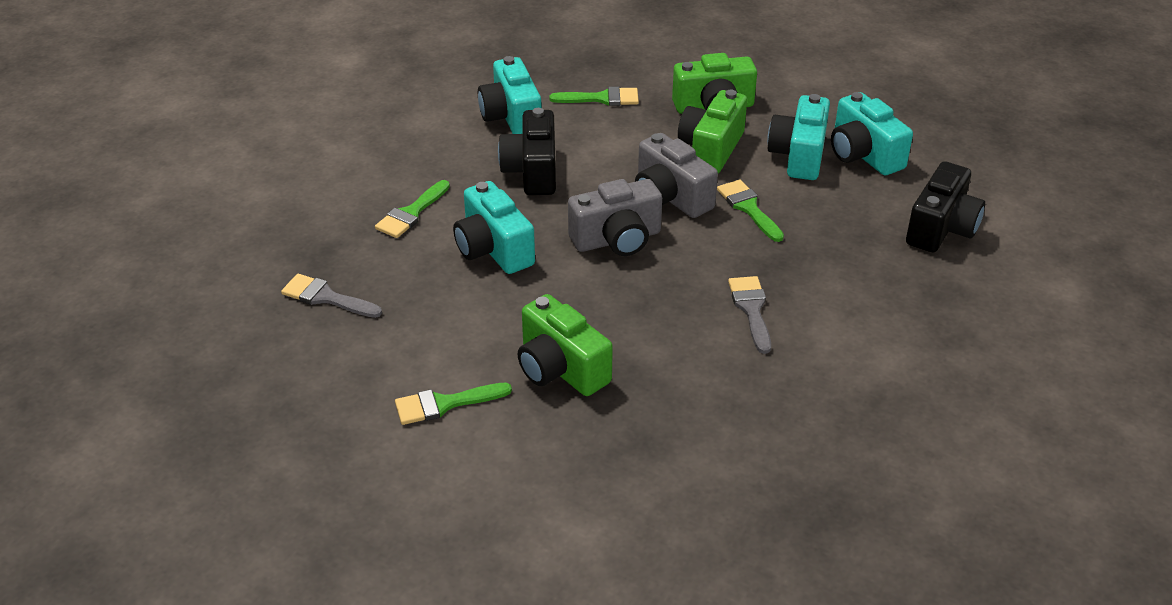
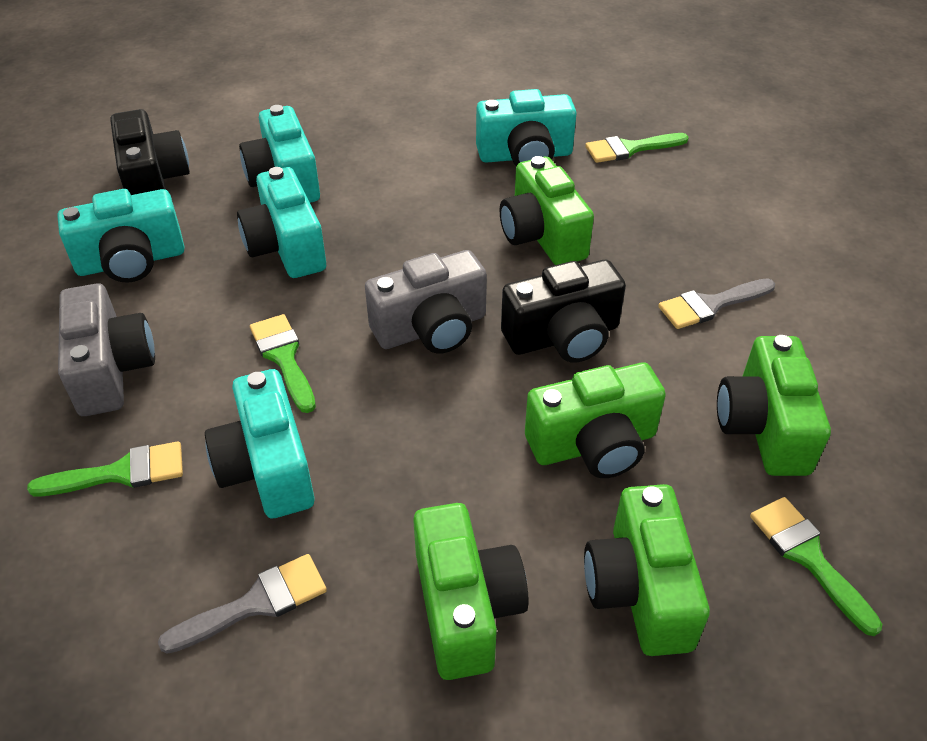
green camera: 3 -> 5
turquoise camera: 4 -> 5

